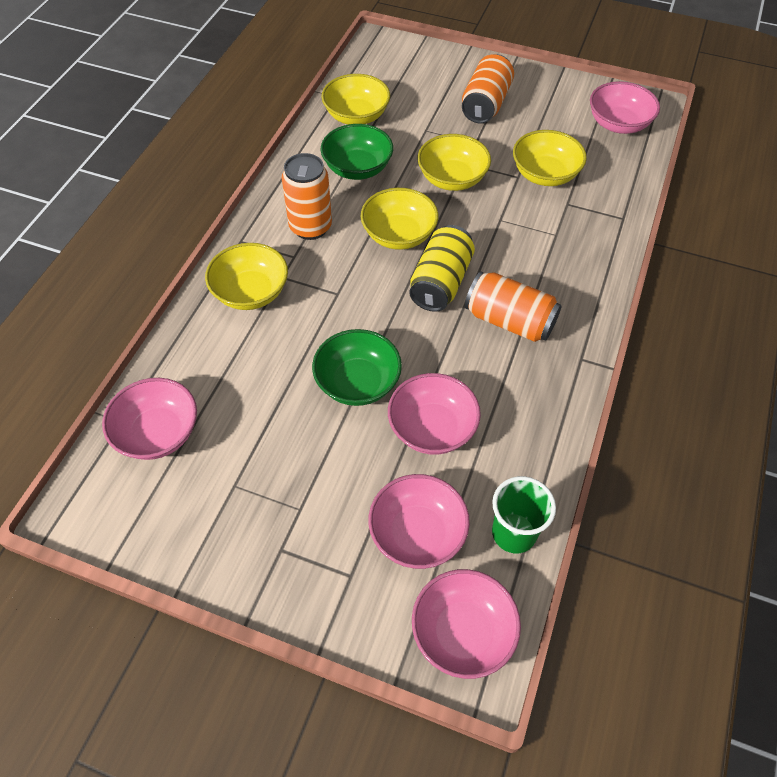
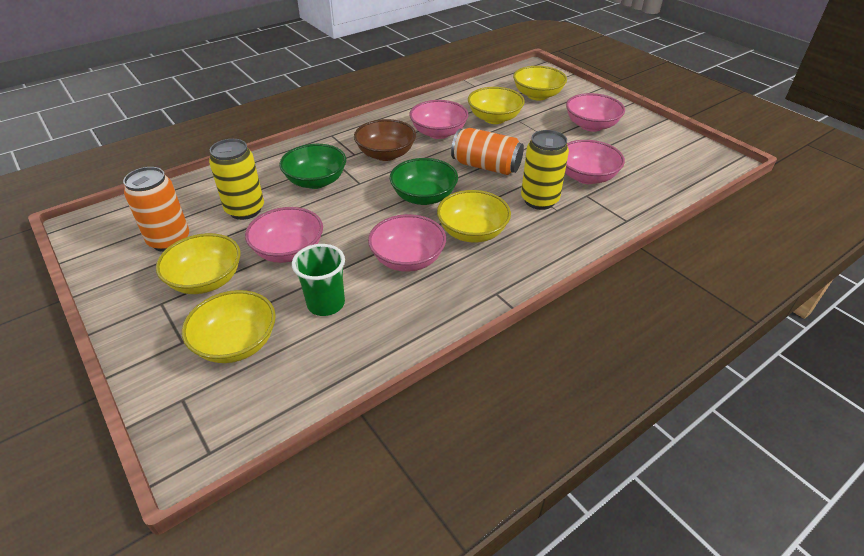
brown bowl: 0 -> 1
orange can: 3 -> 2
yellow can: 1 -> 2

